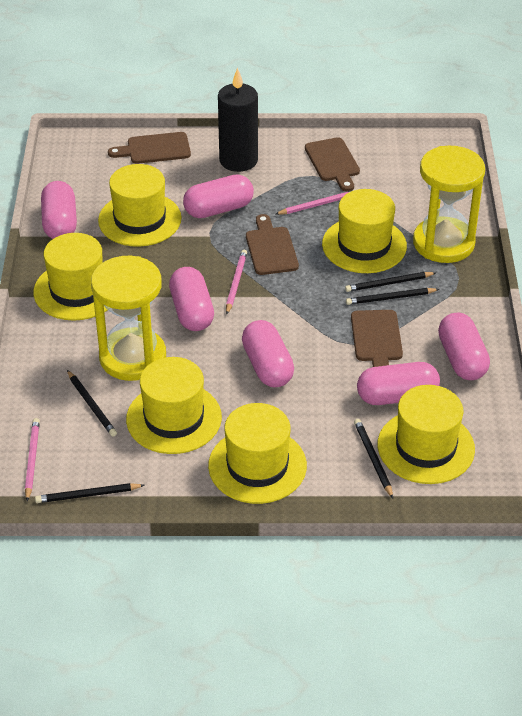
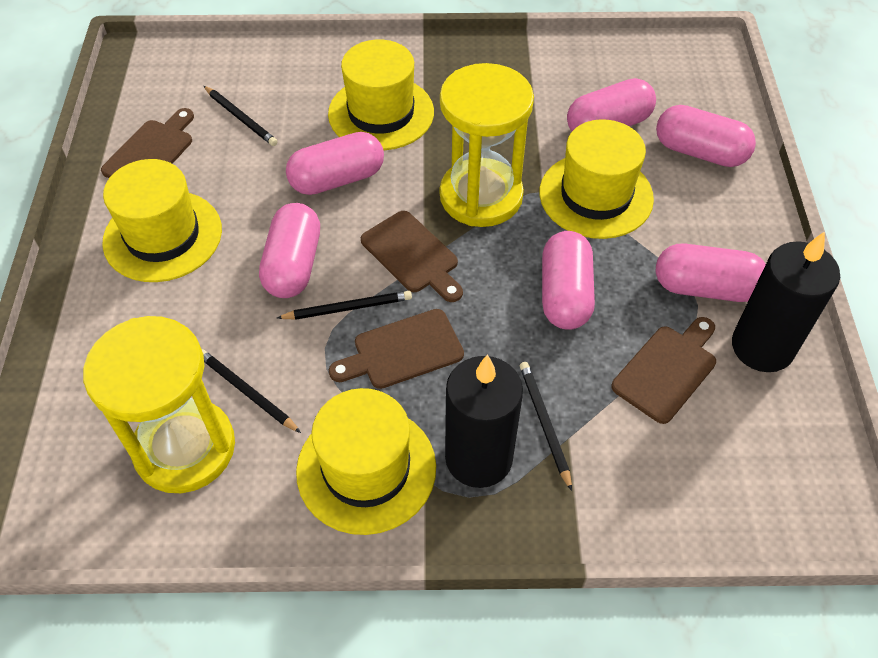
black candle: 1 -> 2
black pencil: 5 -> 4
pink pencil: 3 -> 0
yellow hat: 6 -> 4

